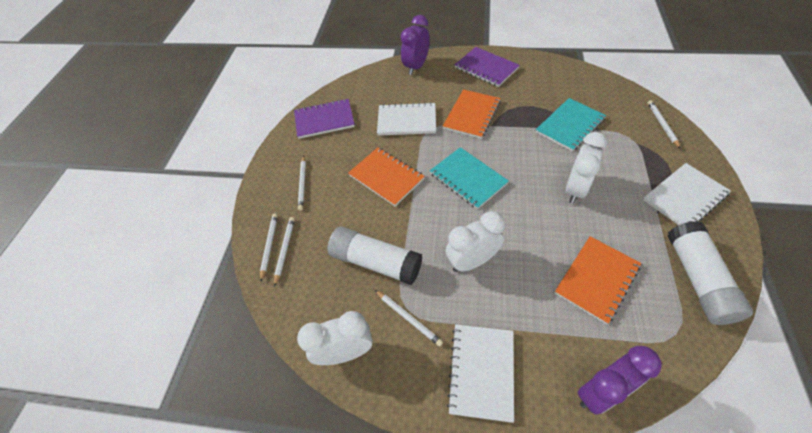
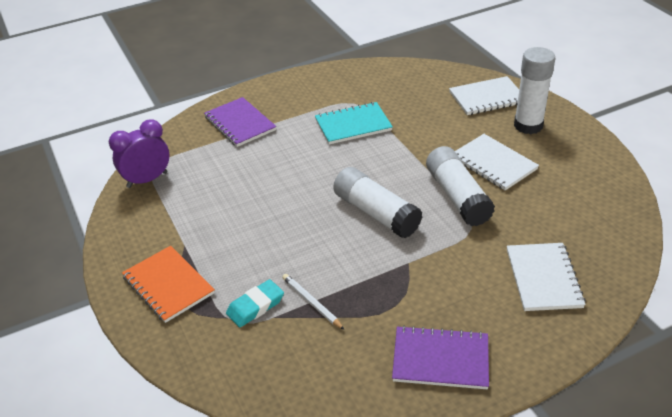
orange notebook: 3 -> 1
purple clock: 2 -> 1
turquoise eraser: 0 -> 1
turquoise notebook: 2 -> 1
white clock: 3 -> 0
white glue stick: 2 -> 3
white pencil: 5 -> 1

